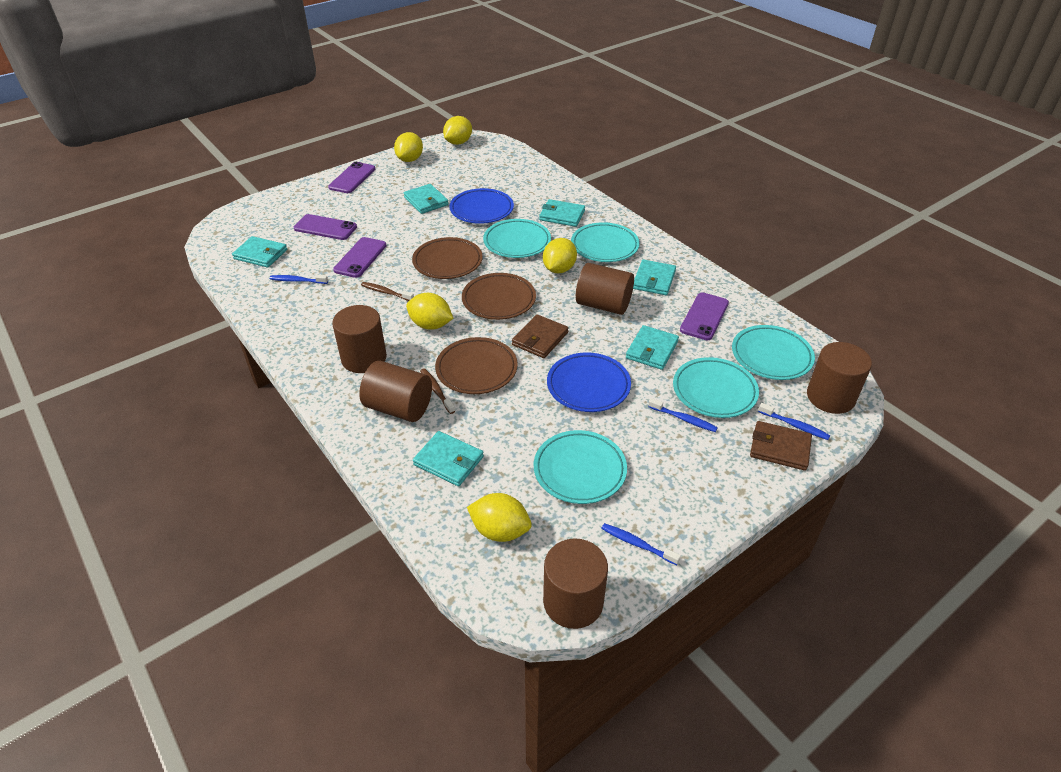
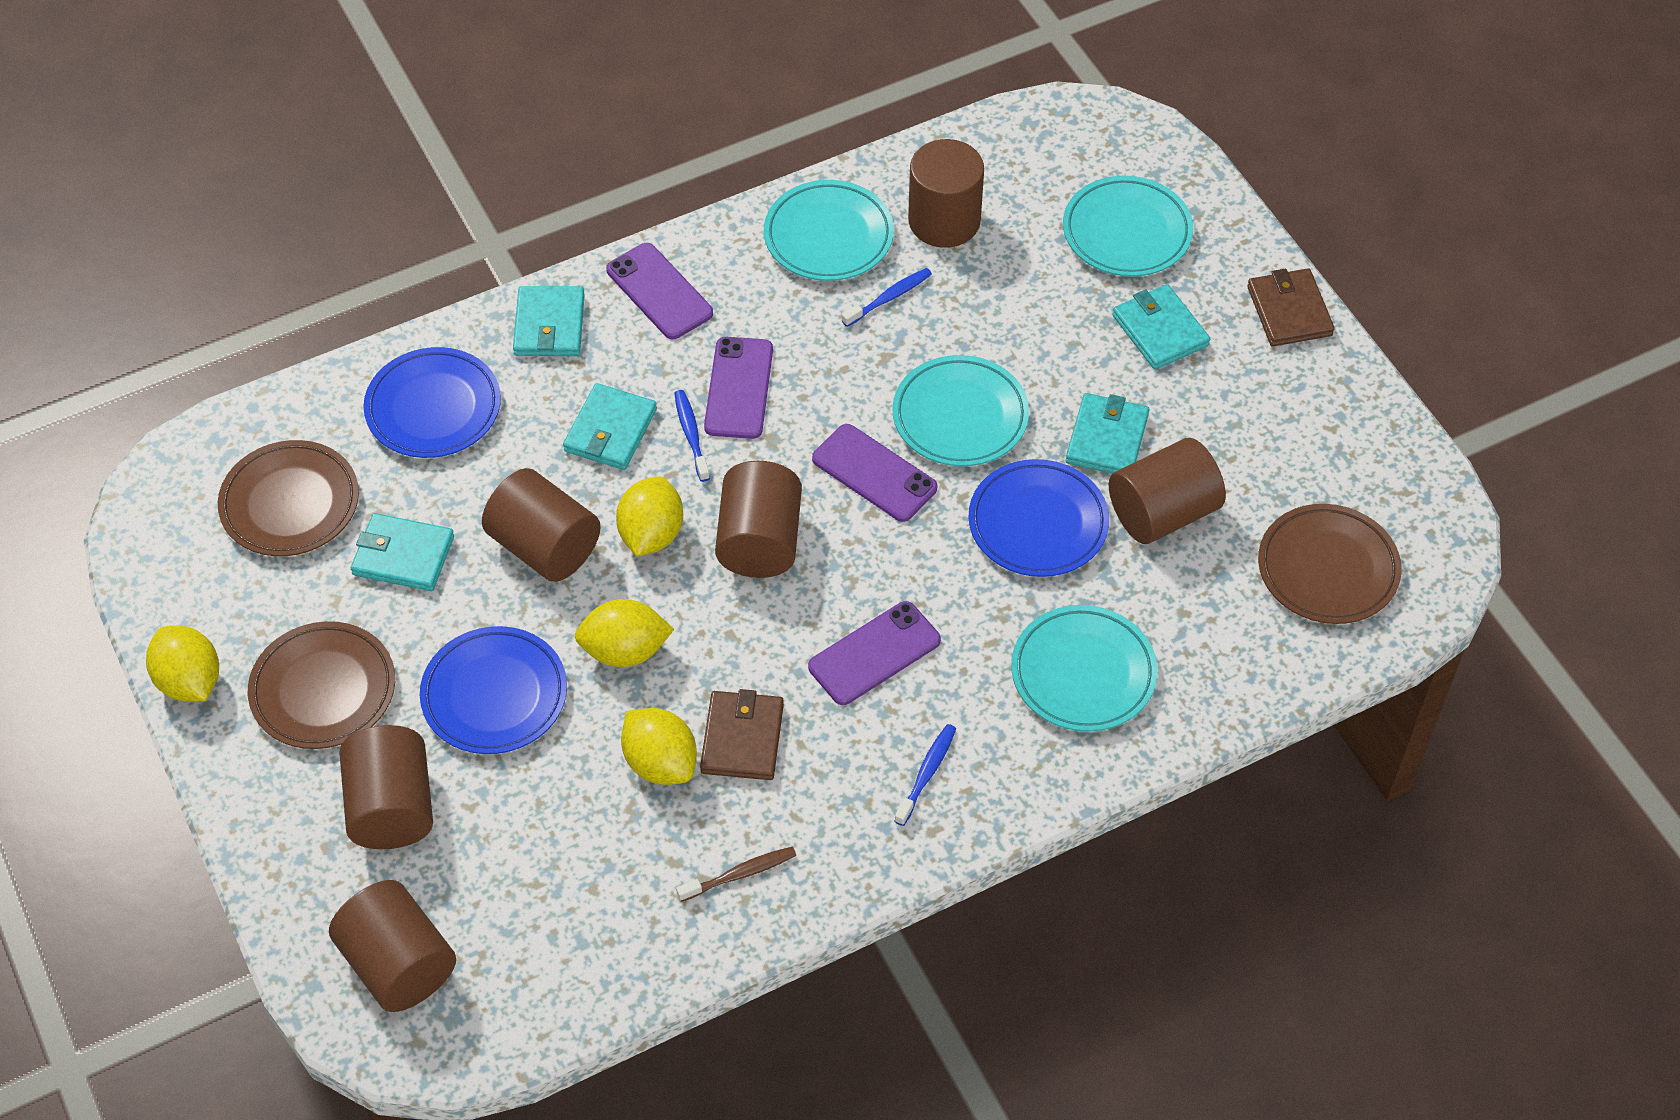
blue plate: 2 -> 3
blue toothbrush: 4 -> 3
brown cylinder: 5 -> 6
brown toothbrush: 2 -> 1
turquoise plate: 5 -> 4
turquoise wallet: 6 -> 5
yellow lemon: 5 -> 4

